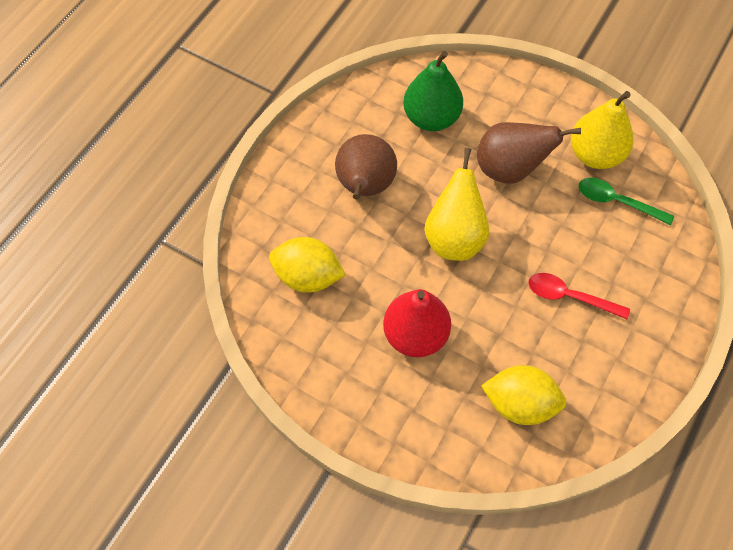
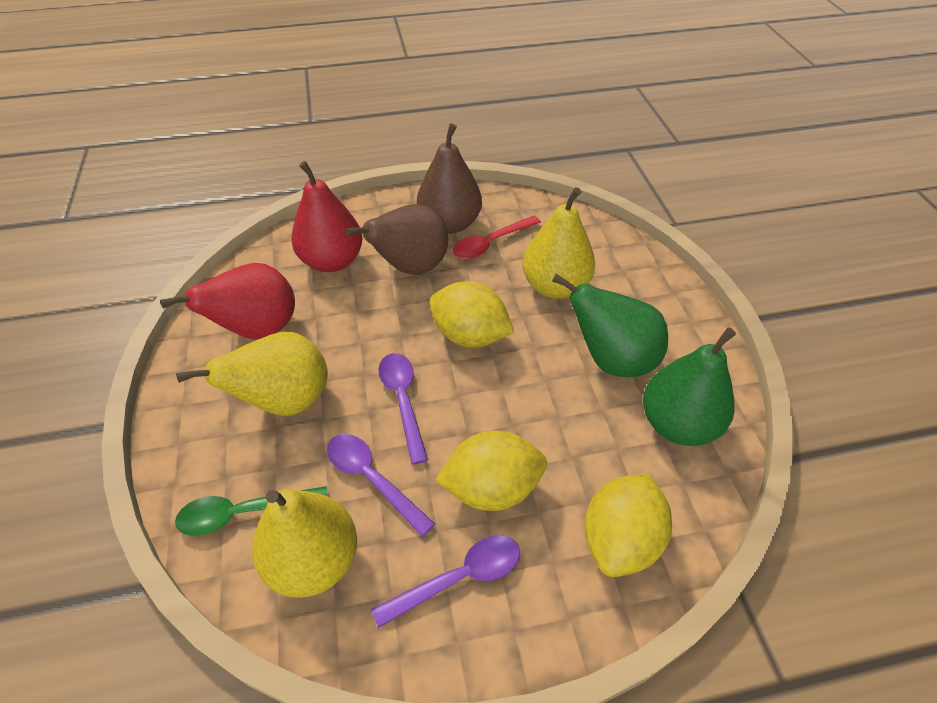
green pear: 1 -> 2
purple spoon: 0 -> 3
red pear: 1 -> 2
yellow lemon: 2 -> 3
yellow pear: 2 -> 3

